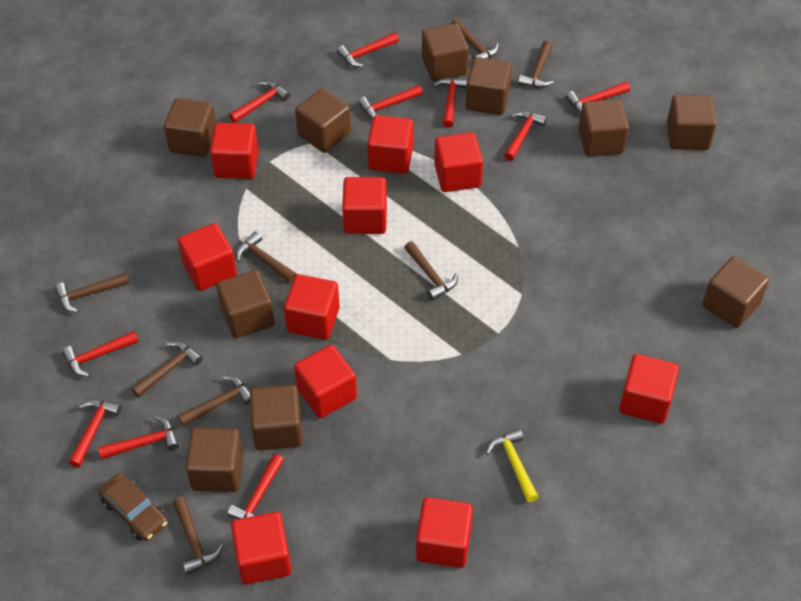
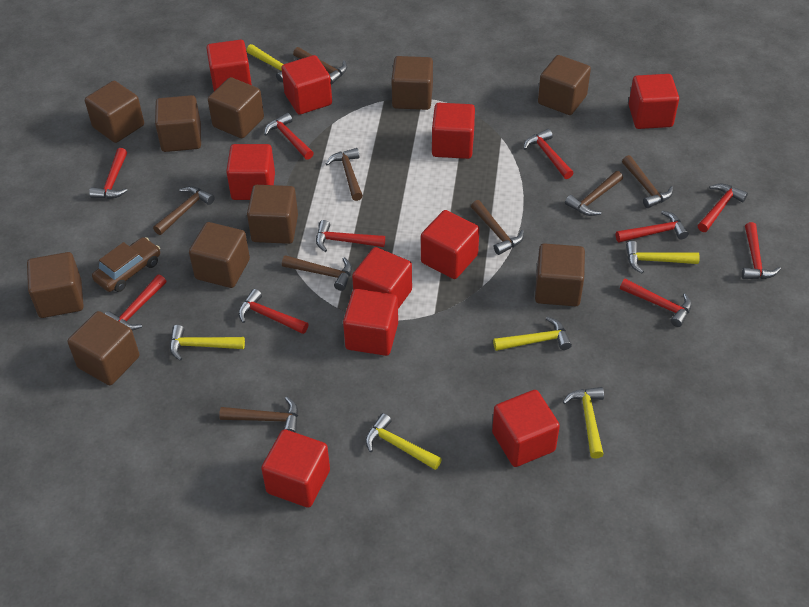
yellow hammer: 1 -> 6

